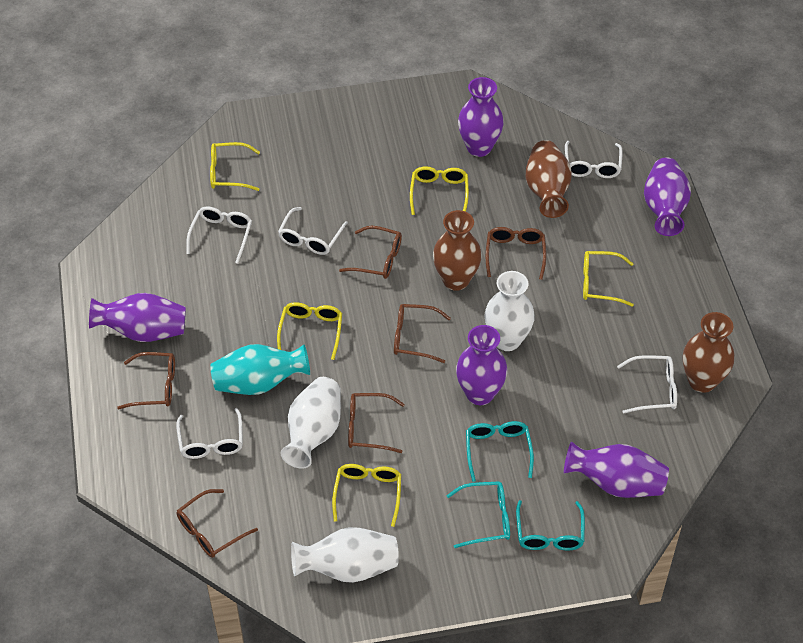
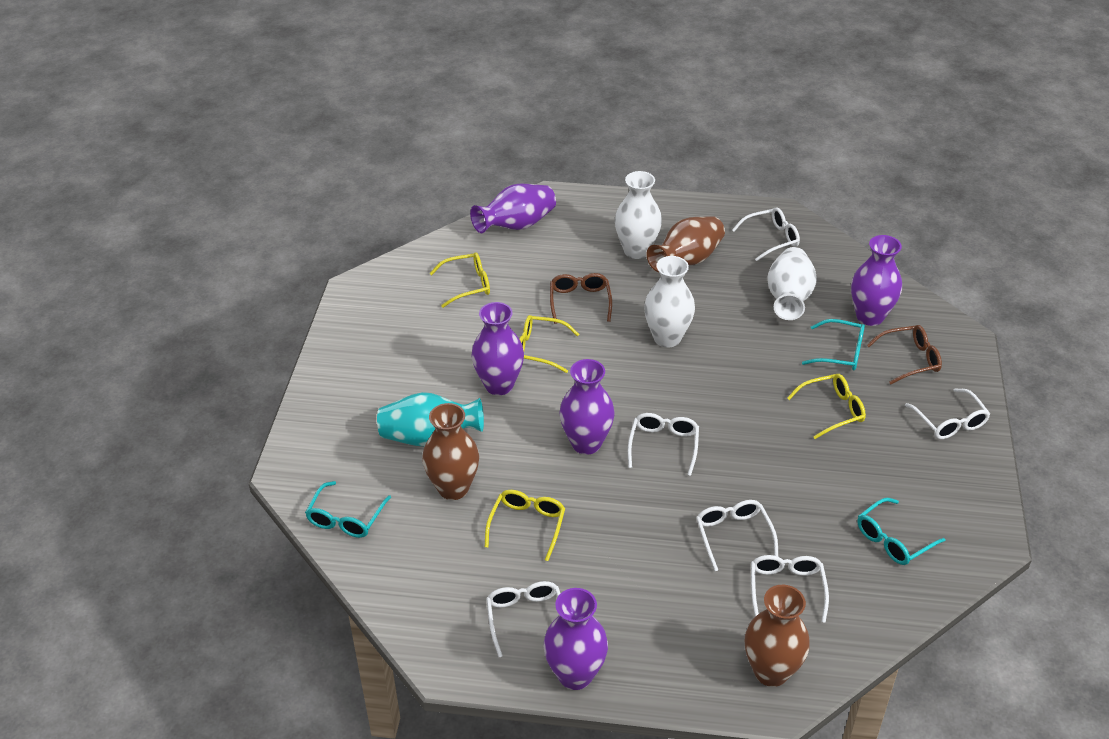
brown glasses: 6 -> 2
white glasses: 5 -> 6
yellow glasses: 5 -> 4

